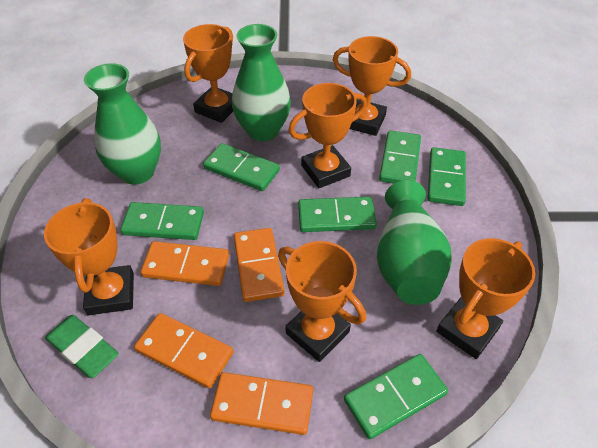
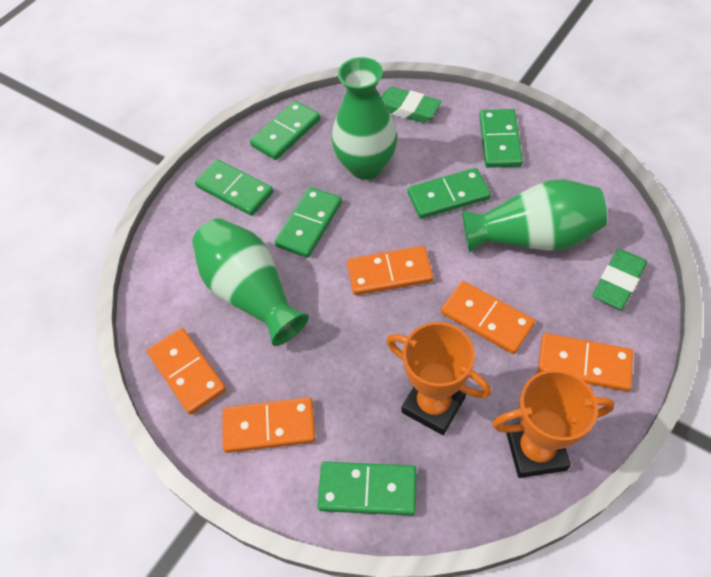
green eraser: 1 -> 2
orange domino: 4 -> 5
orange trophy: 6 -> 2

